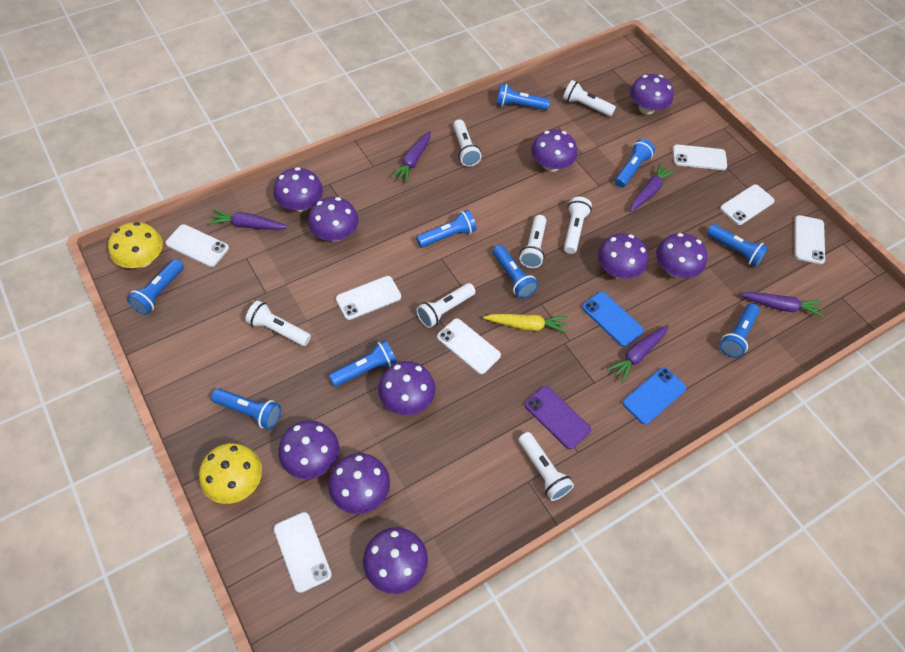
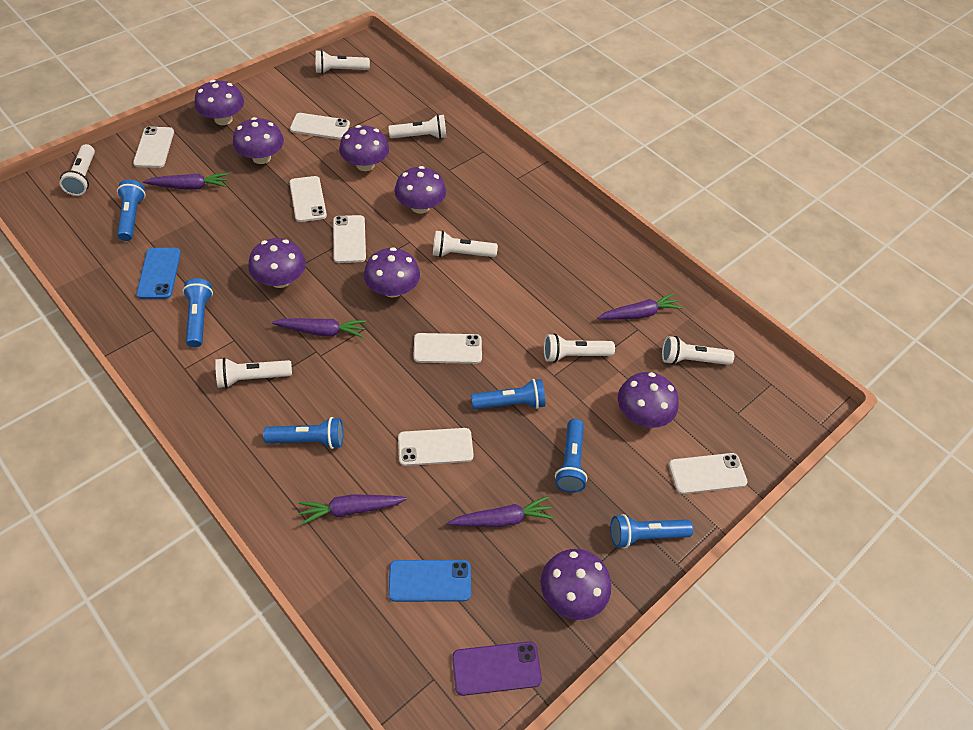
blue flashlight: 9 -> 6
purple mushroom: 10 -> 8
yellow carrot: 1 -> 0
yellow mushroom: 2 -> 0

